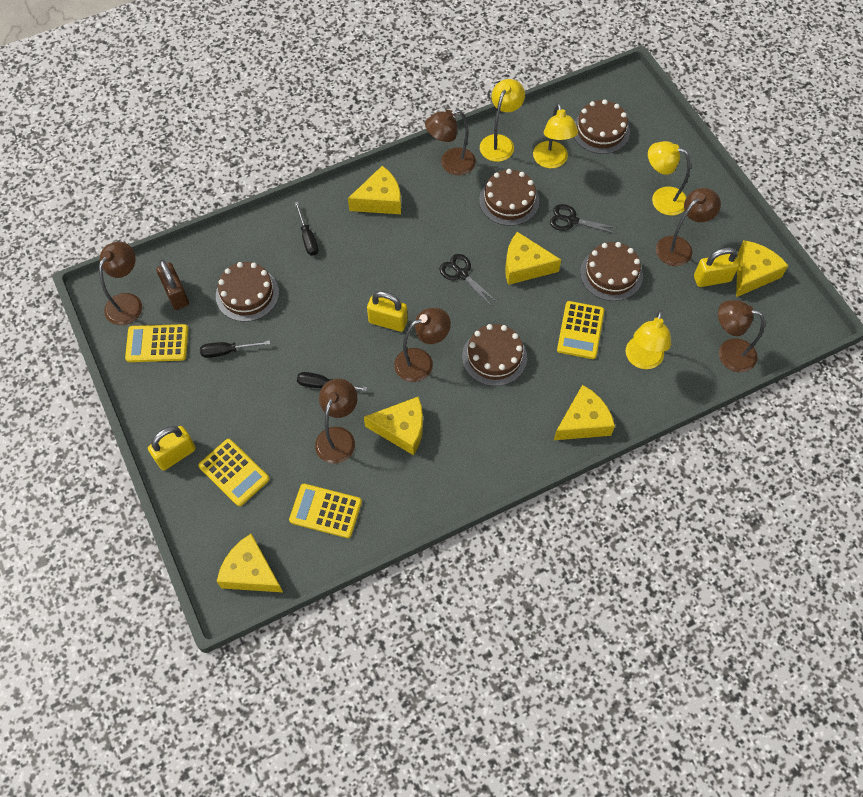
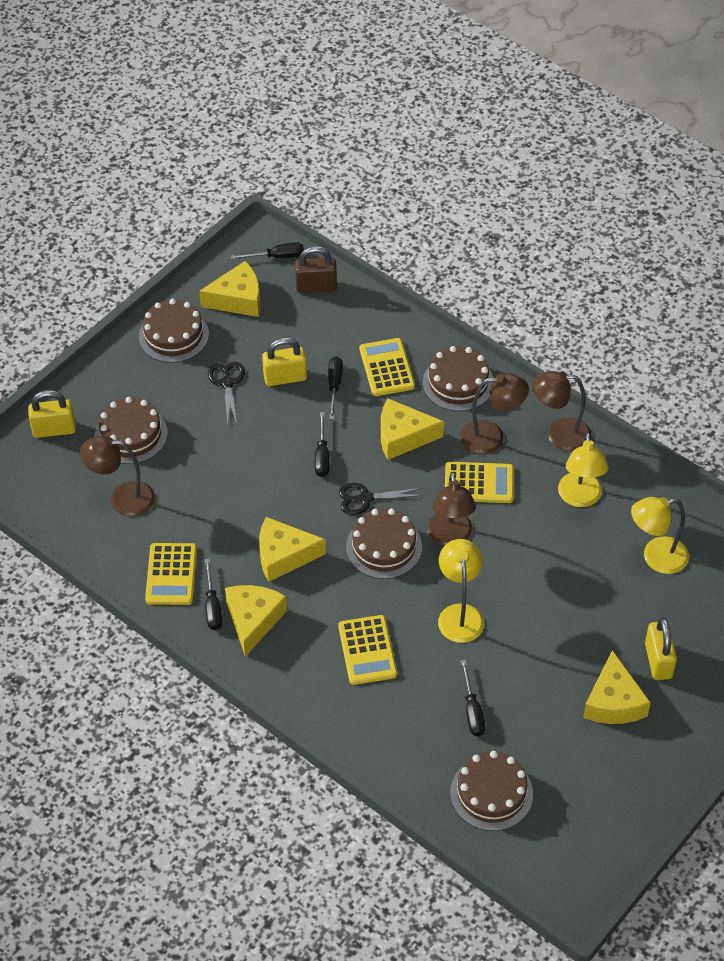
black screwdriver: 3 -> 5
brown lamp: 6 -> 4
yellow cheese: 6 -> 5
yellow lamp: 4 -> 3

